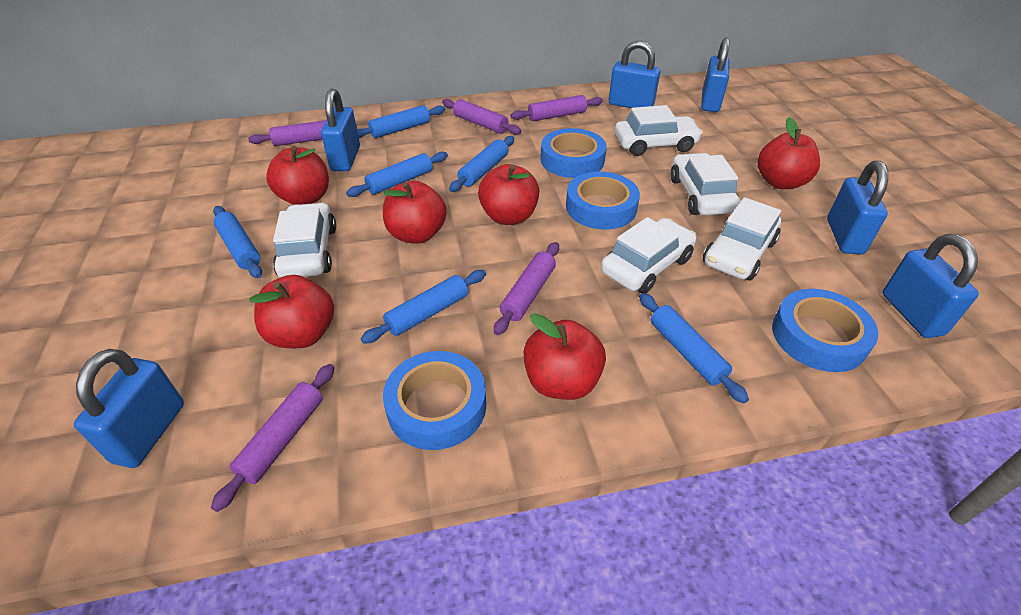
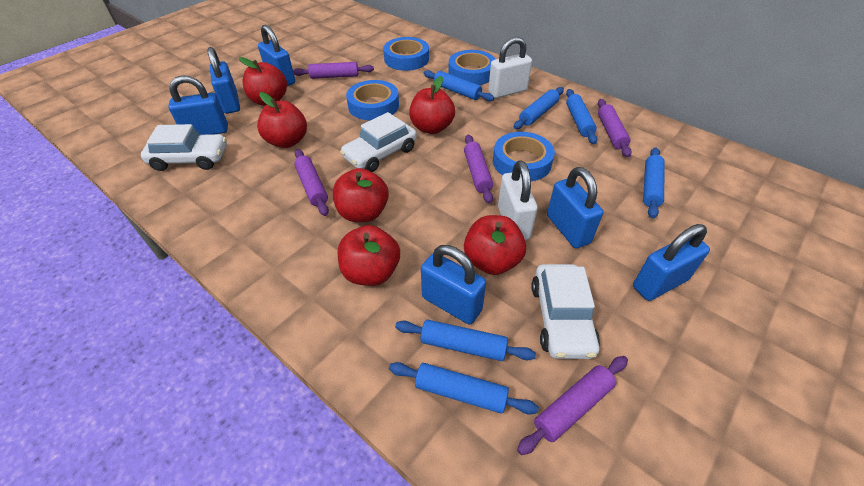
white car: 5 -> 3
white padlock: 0 -> 2

